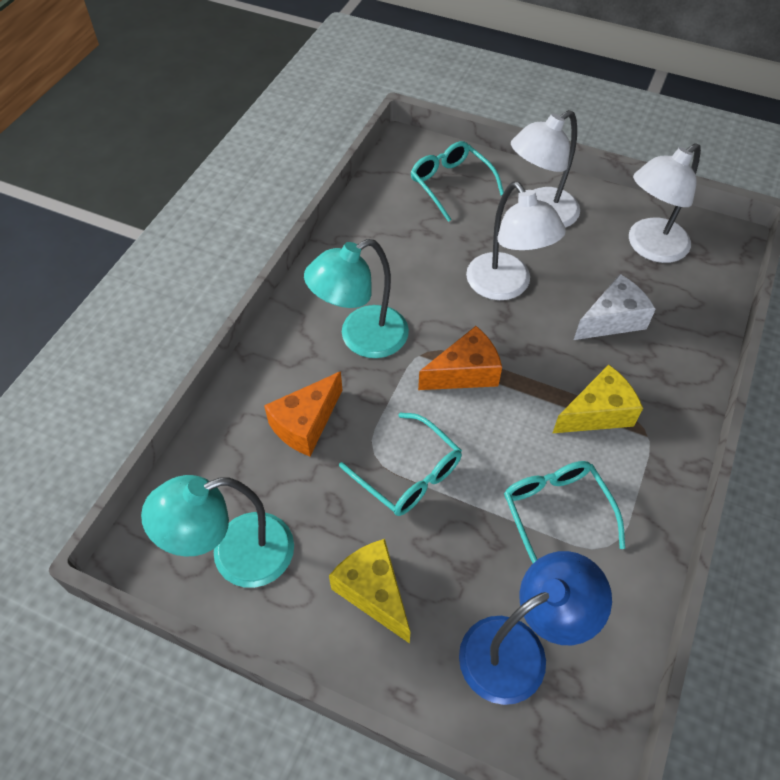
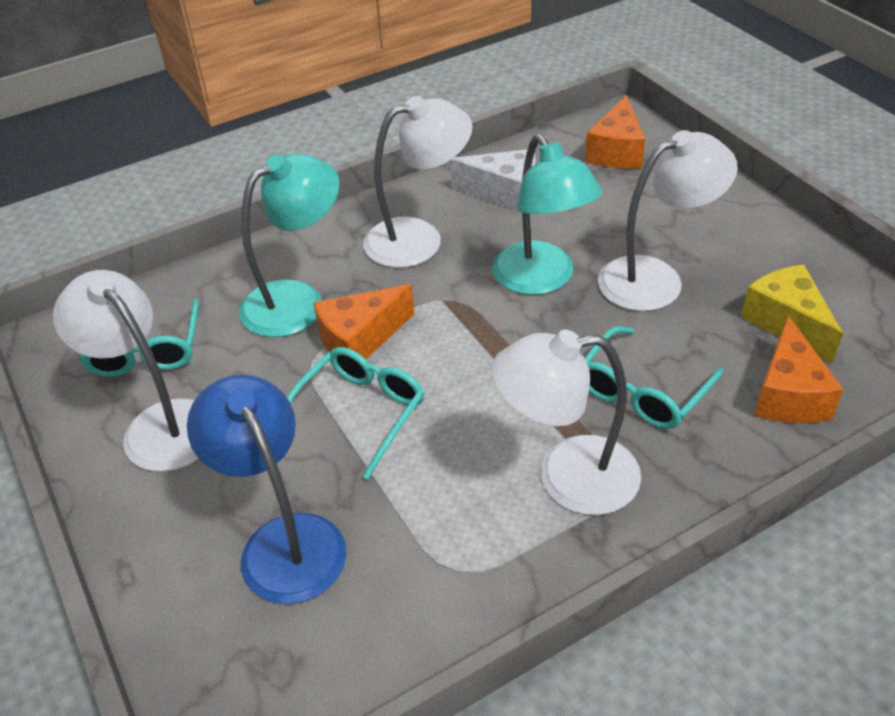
orange cheese: 2 -> 3
white lamp: 3 -> 4
yellow cheese: 2 -> 1

